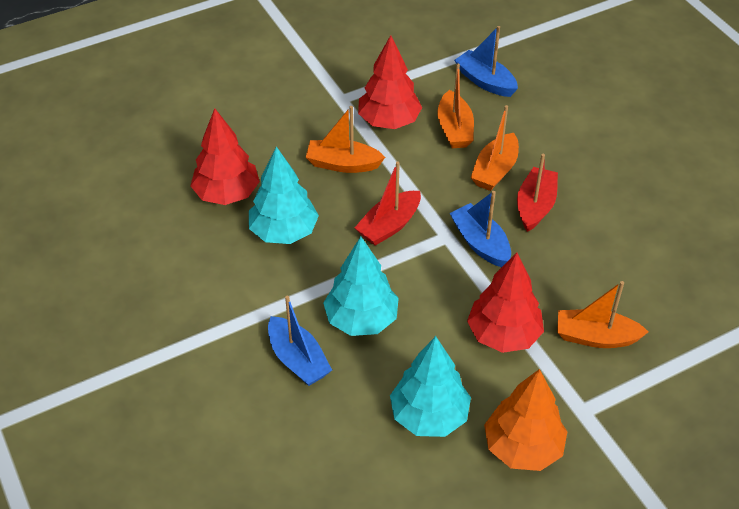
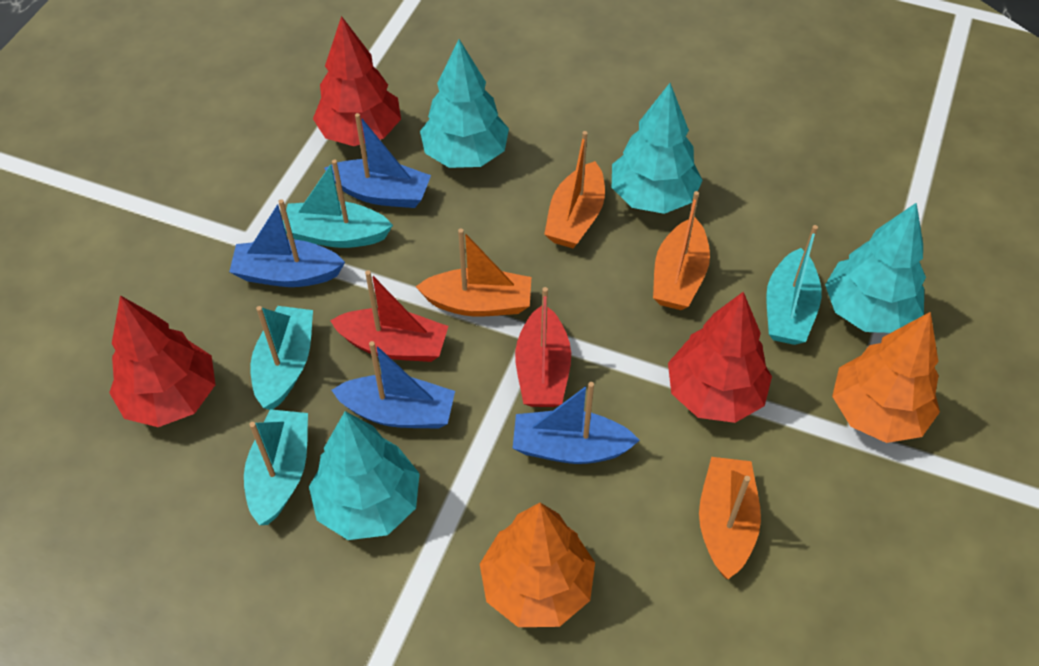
blue boat: 3 -> 4
orange tree: 1 -> 2
turquoise boat: 0 -> 4
turquoise tree: 3 -> 4

